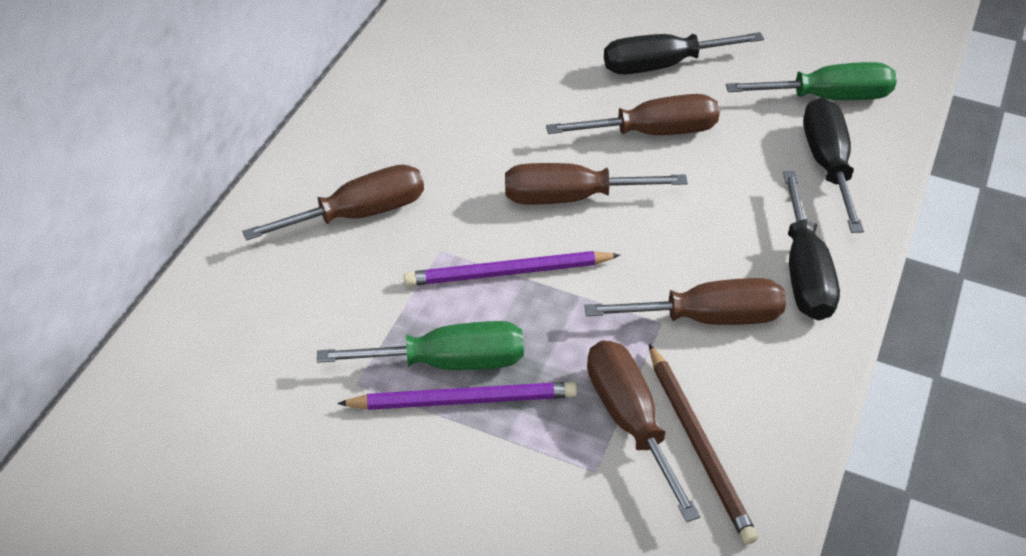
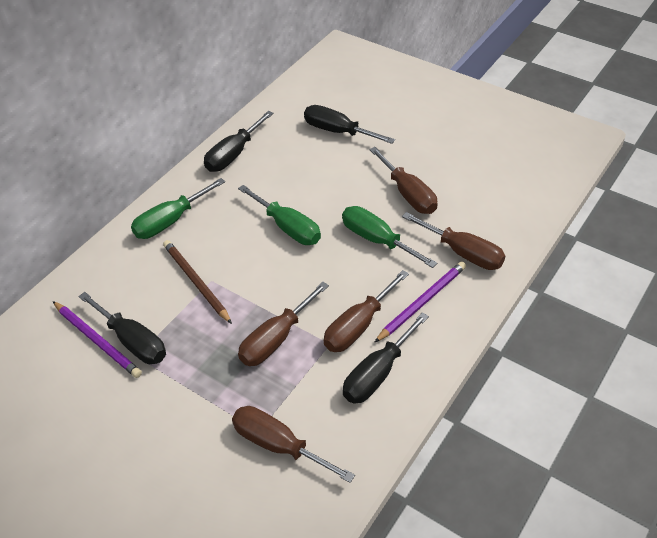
black screwdriver: 3 -> 4
green screwdriver: 2 -> 3

